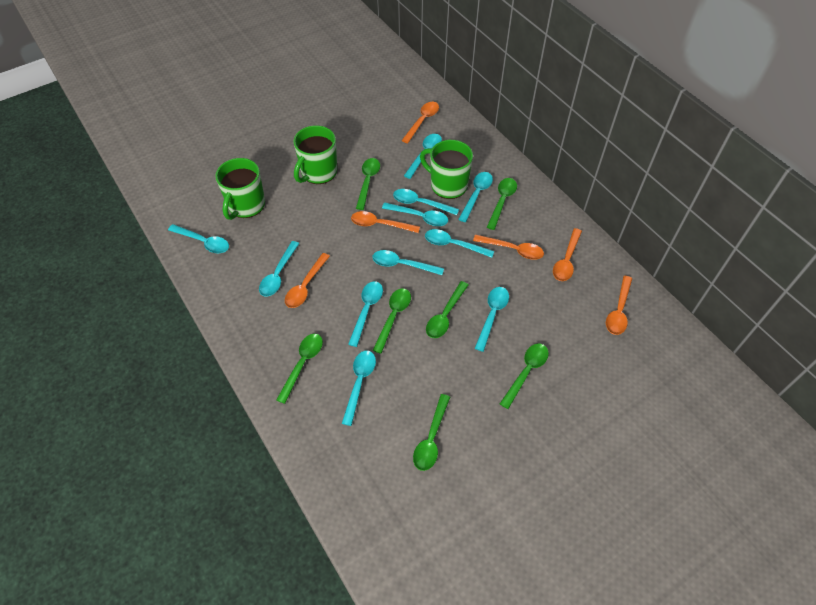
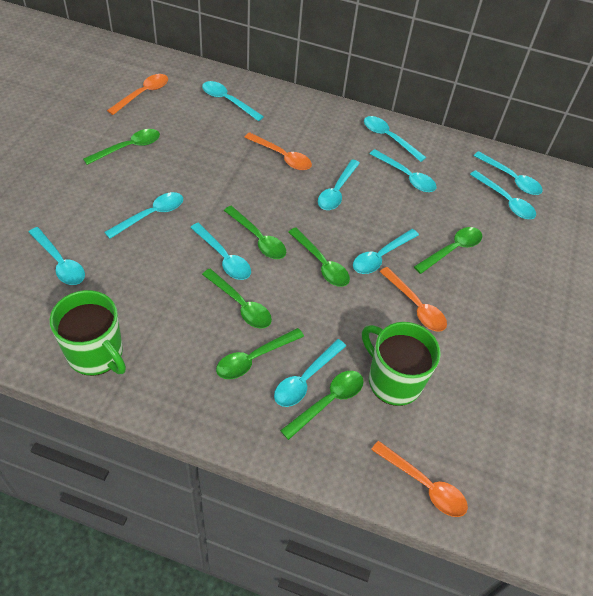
green mug: 3 -> 2
orange spoon: 6 -> 4

